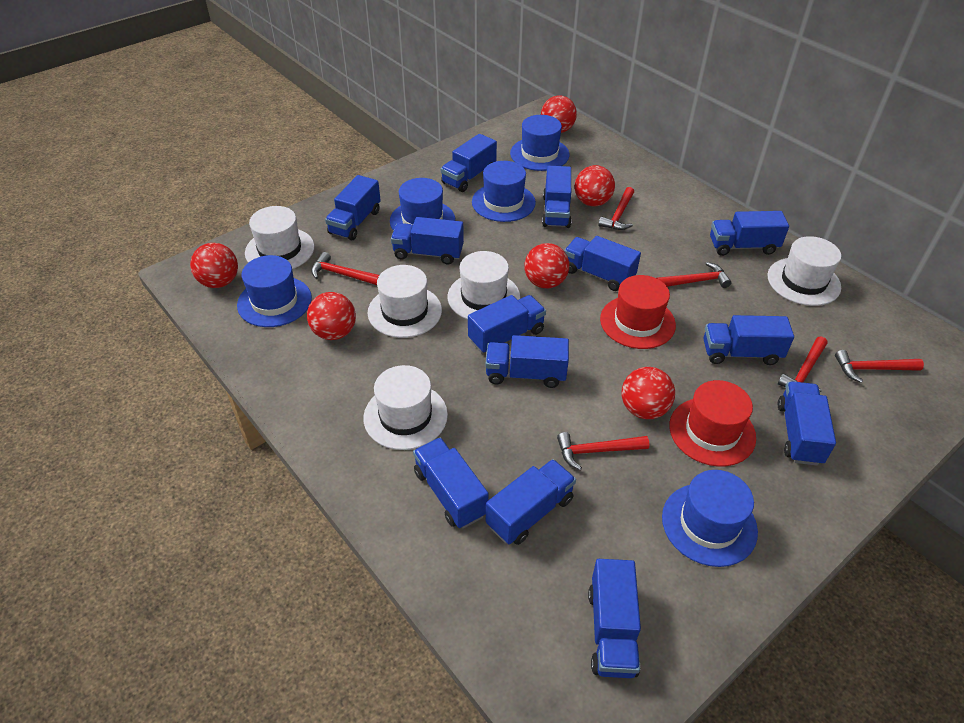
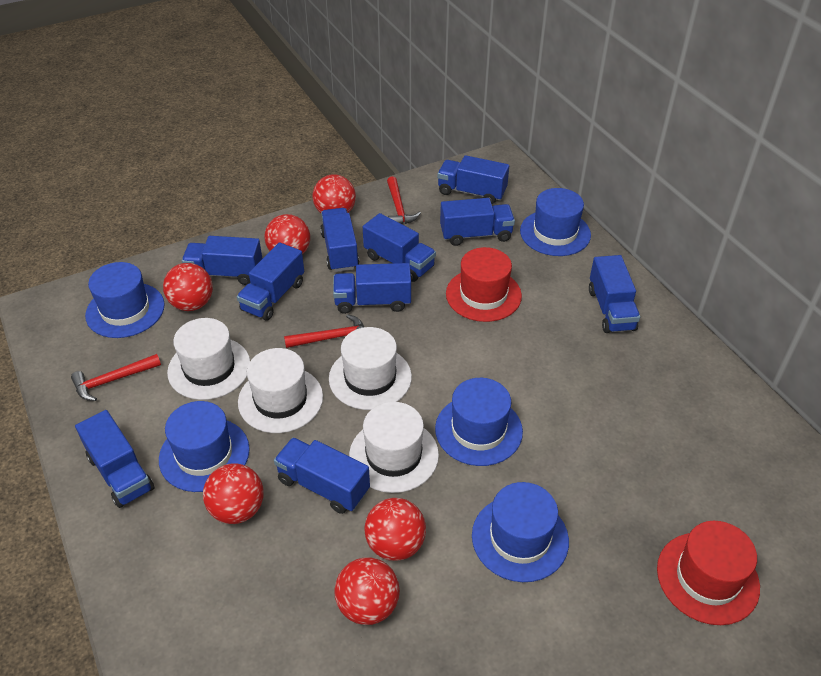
blue truck: 13 -> 10
red hammer: 6 -> 3
white hat: 5 -> 4

